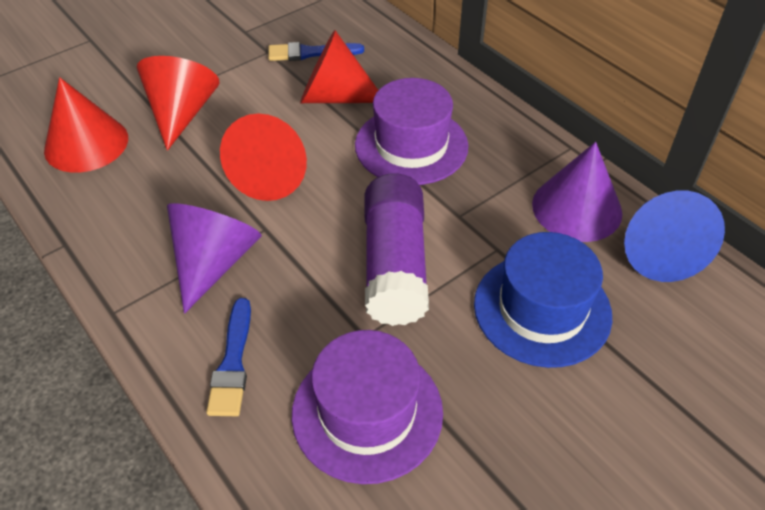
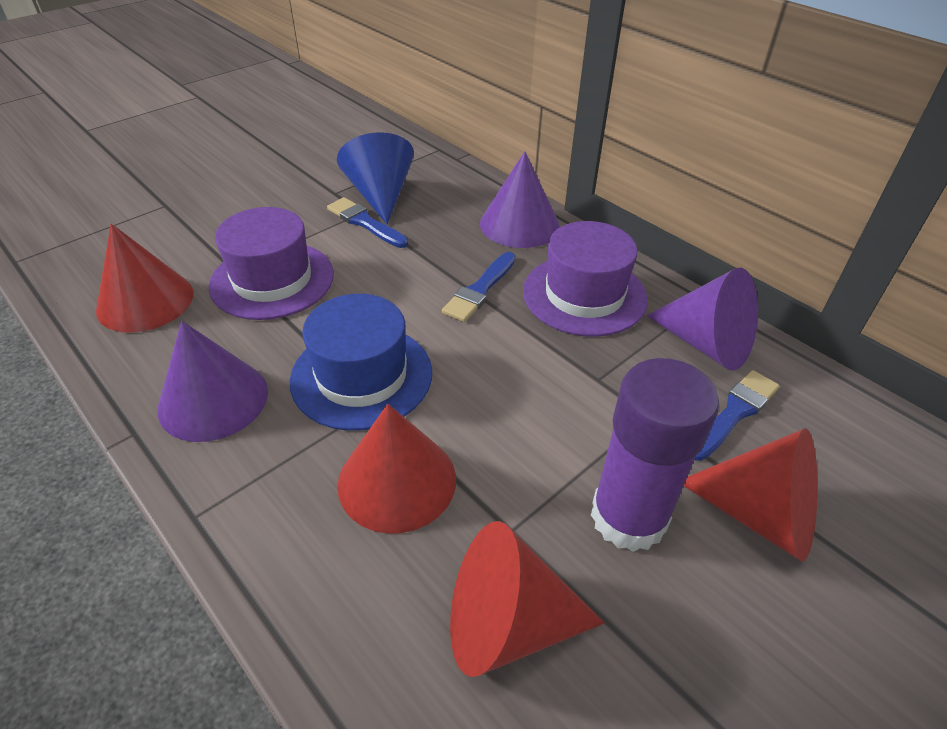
blue brush: 2 -> 3
purple cone: 2 -> 3

